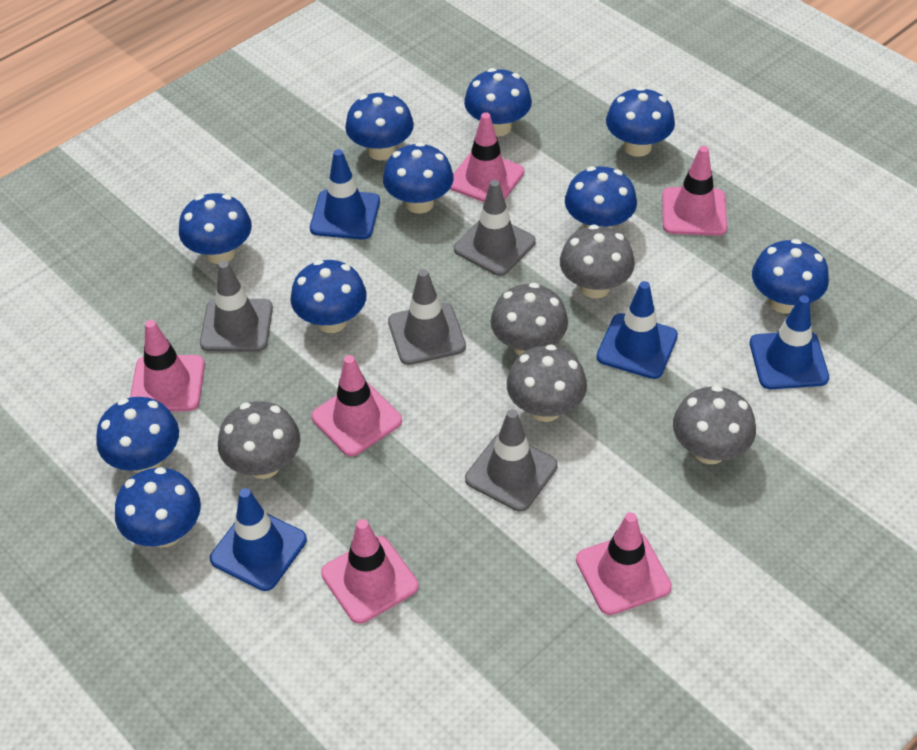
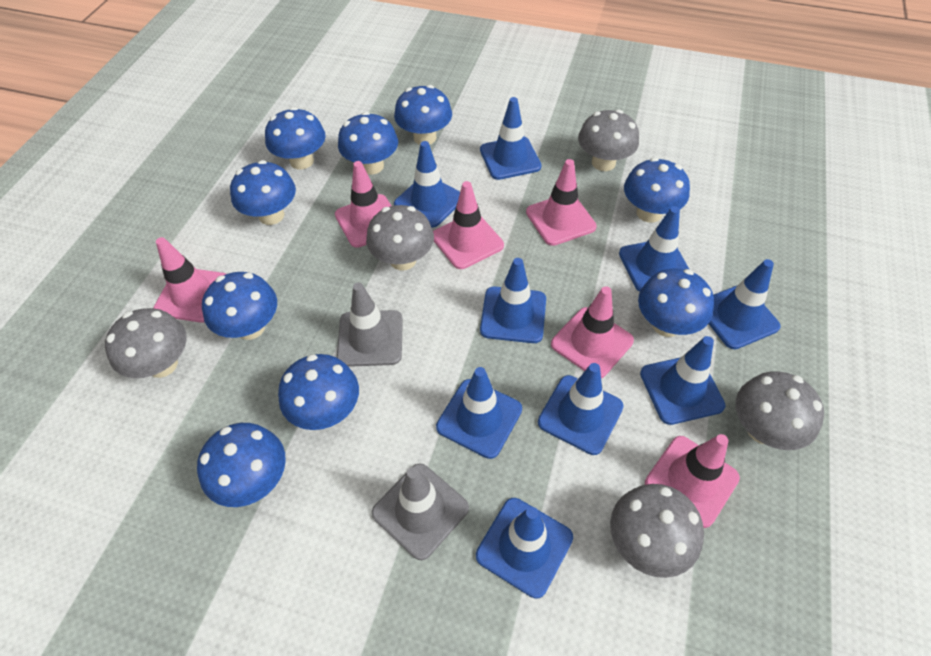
blue mushroom: 10 -> 9
blue traffic cone: 4 -> 9
grey traffic cone: 4 -> 2

